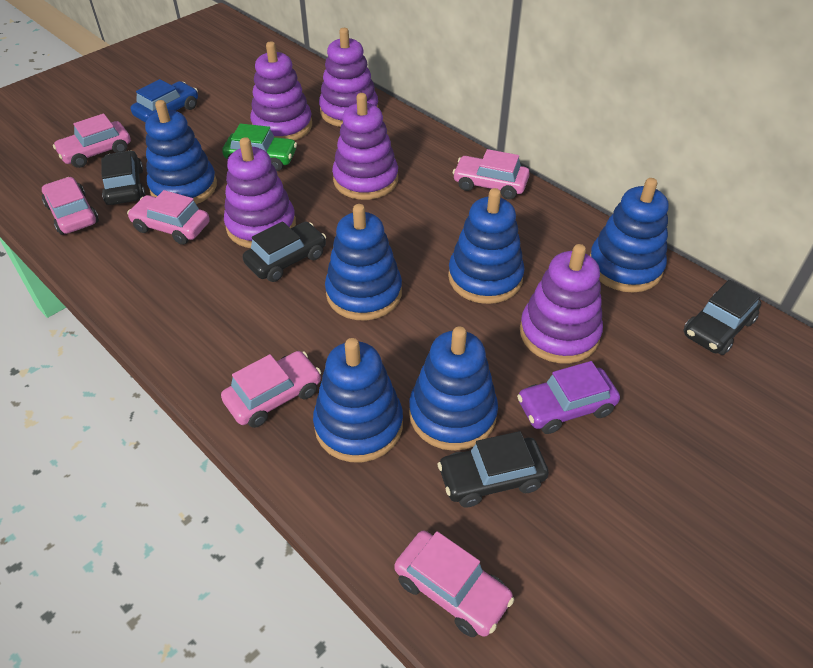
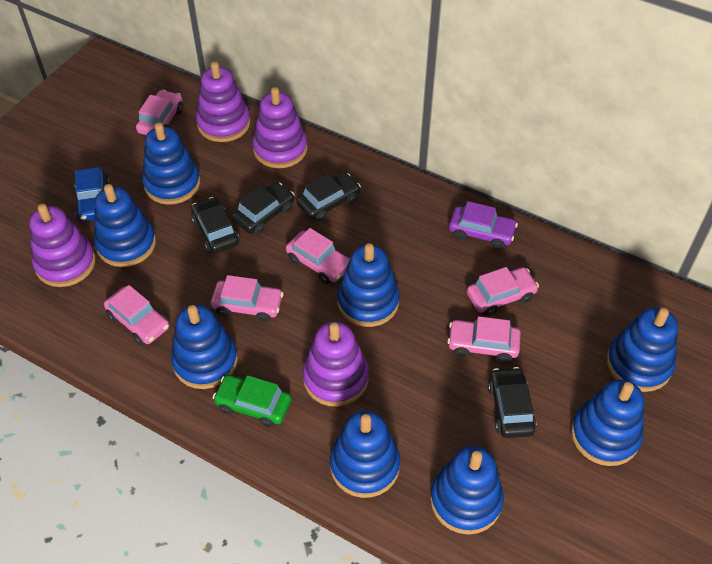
blue stacking toy: 6 -> 8
purple stacking toy: 5 -> 4

